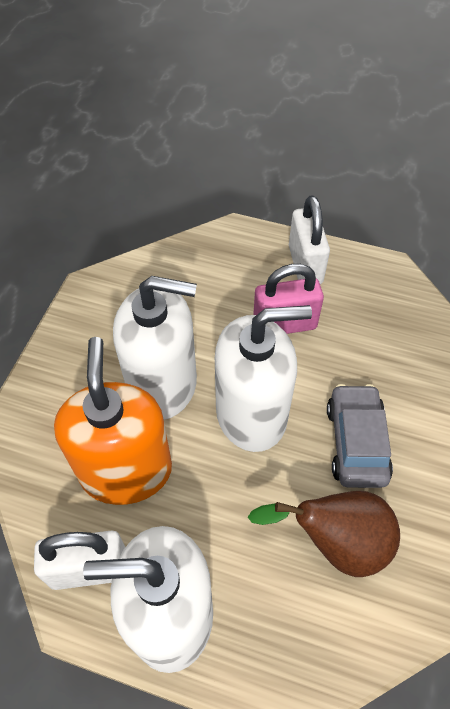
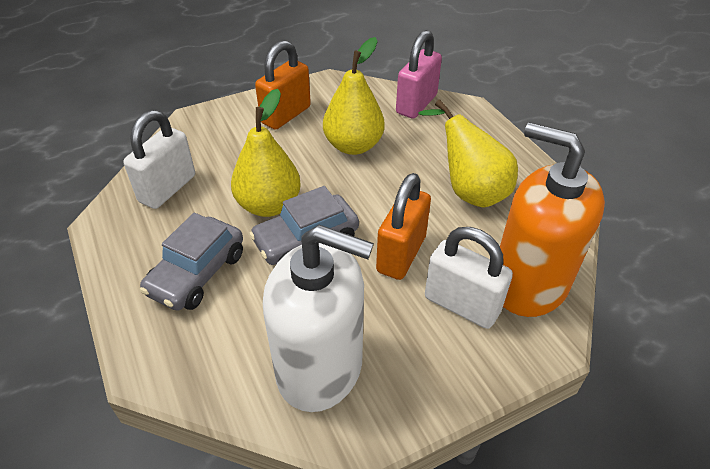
brown pear: 1 -> 0
grey car: 1 -> 2
orange padlock: 0 -> 2
white soap dispenser: 3 -> 1
yellow pear: 0 -> 3

